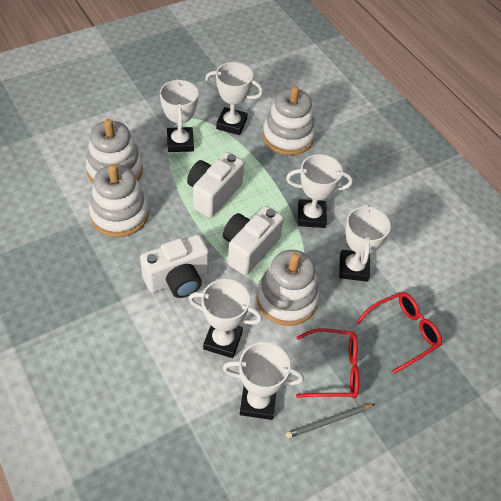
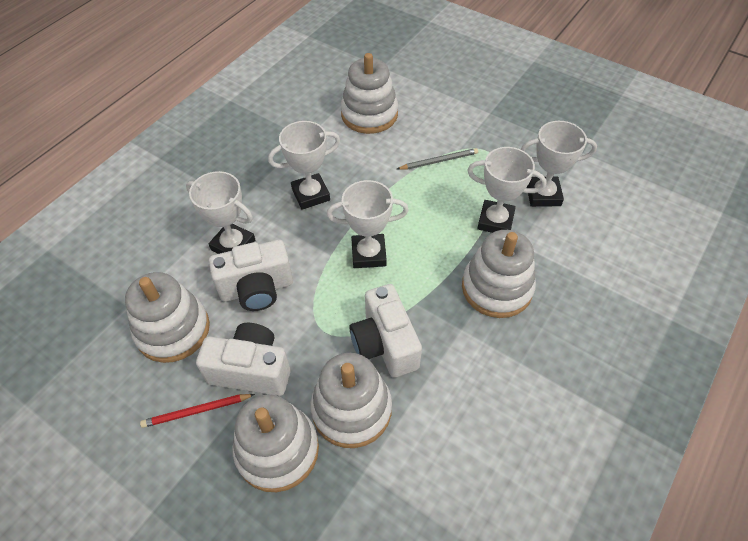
red glasses: 2 -> 0
red pencil: 0 -> 1
white stacking toy: 4 -> 5
white trophy: 6 -> 5

